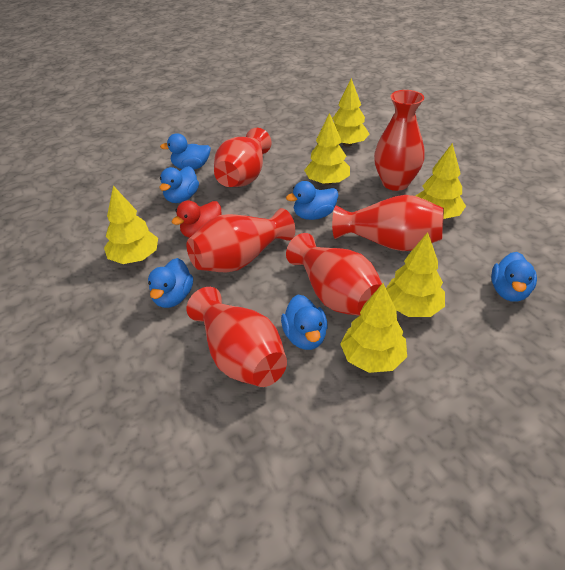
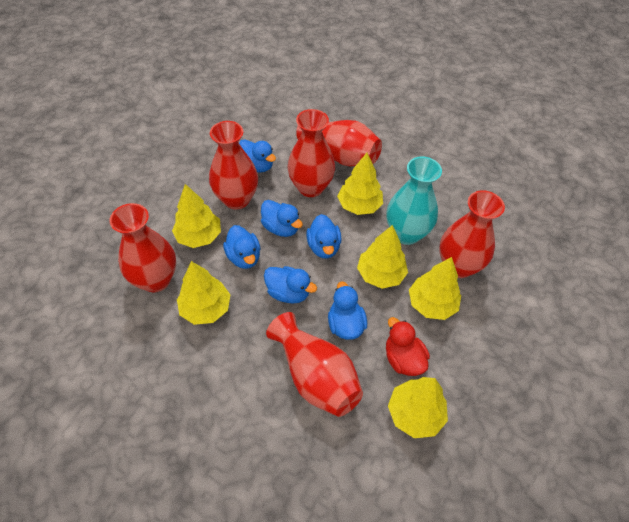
turquoise vase: 0 -> 1

